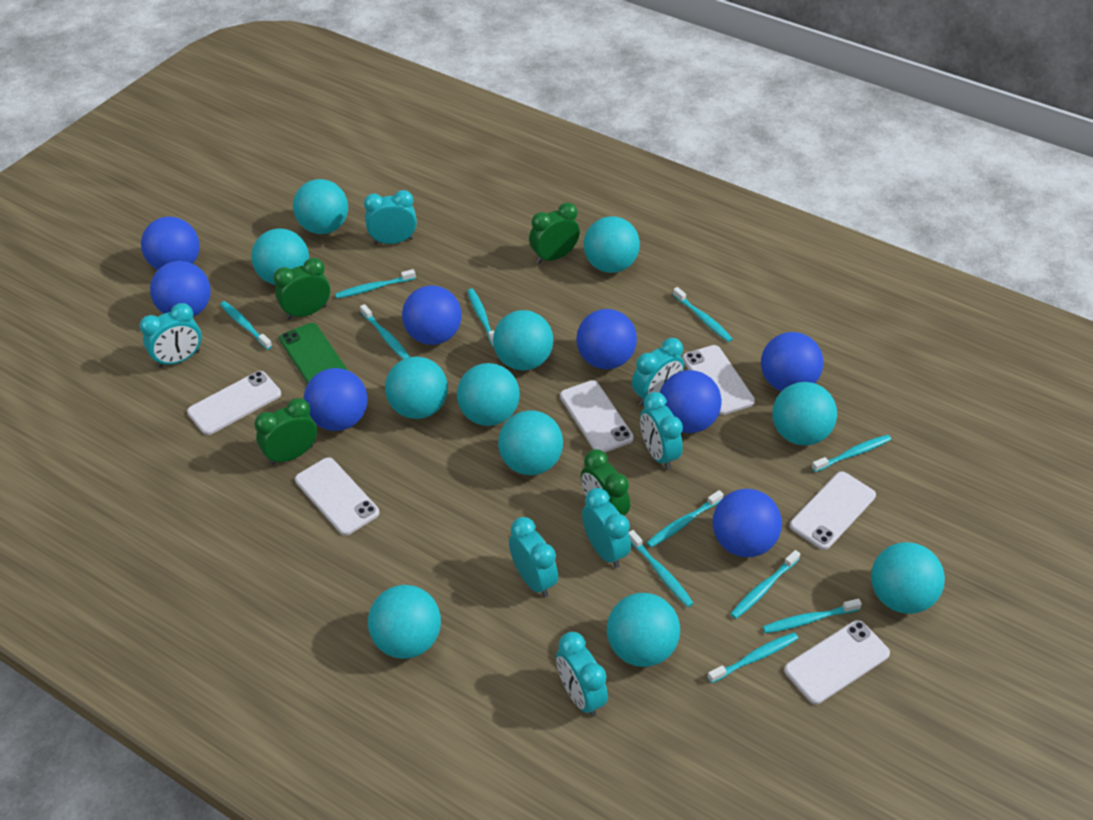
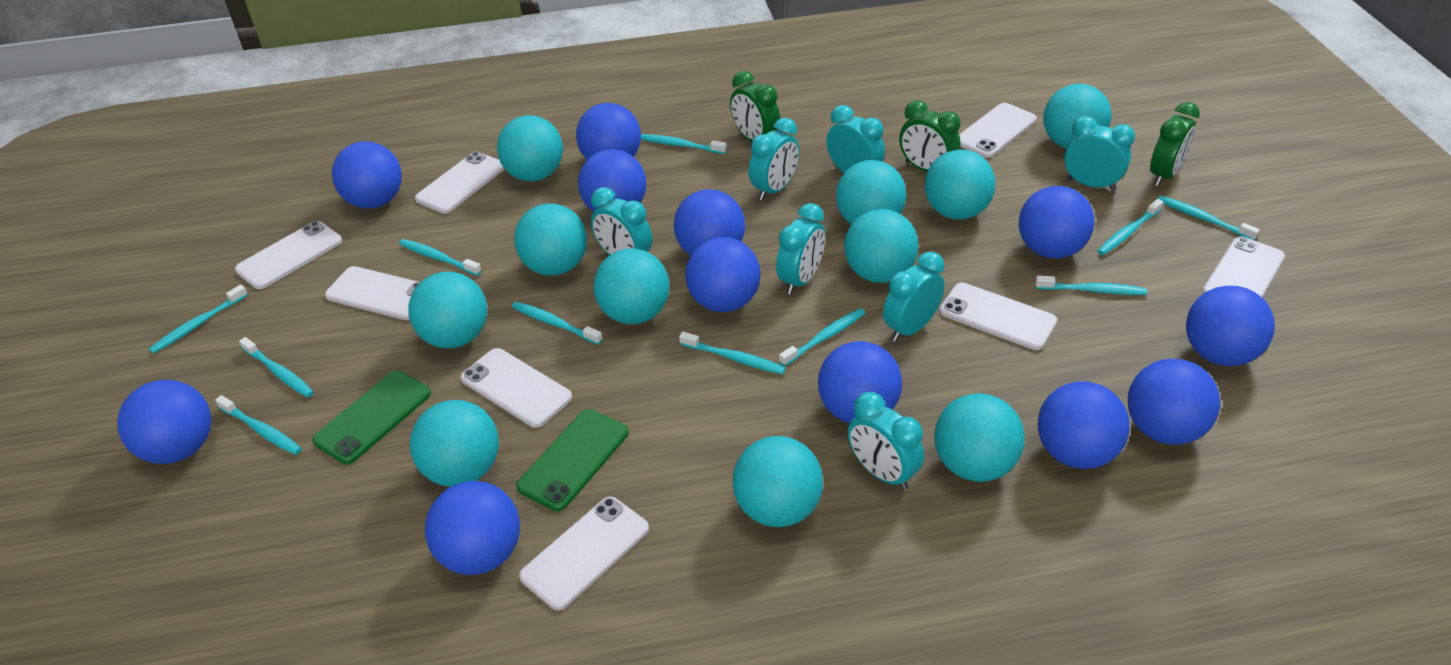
blue ball: 8 -> 12
green clock: 4 -> 3
green phone: 1 -> 2
white phone: 6 -> 8

